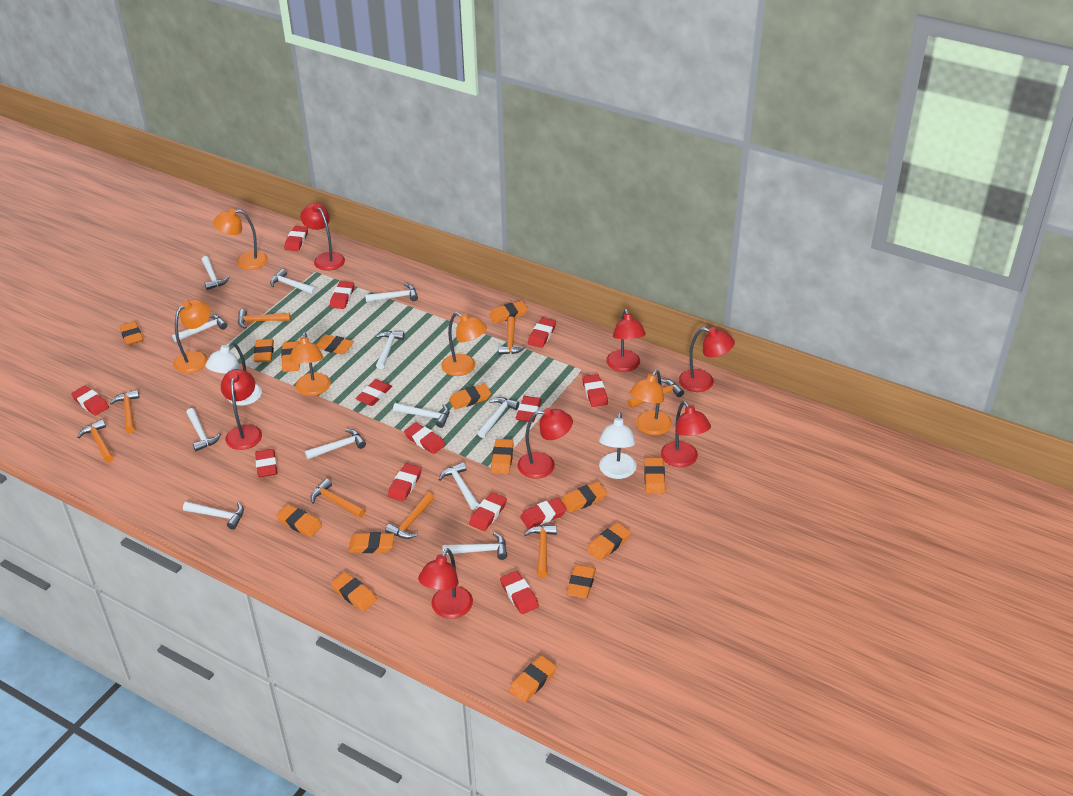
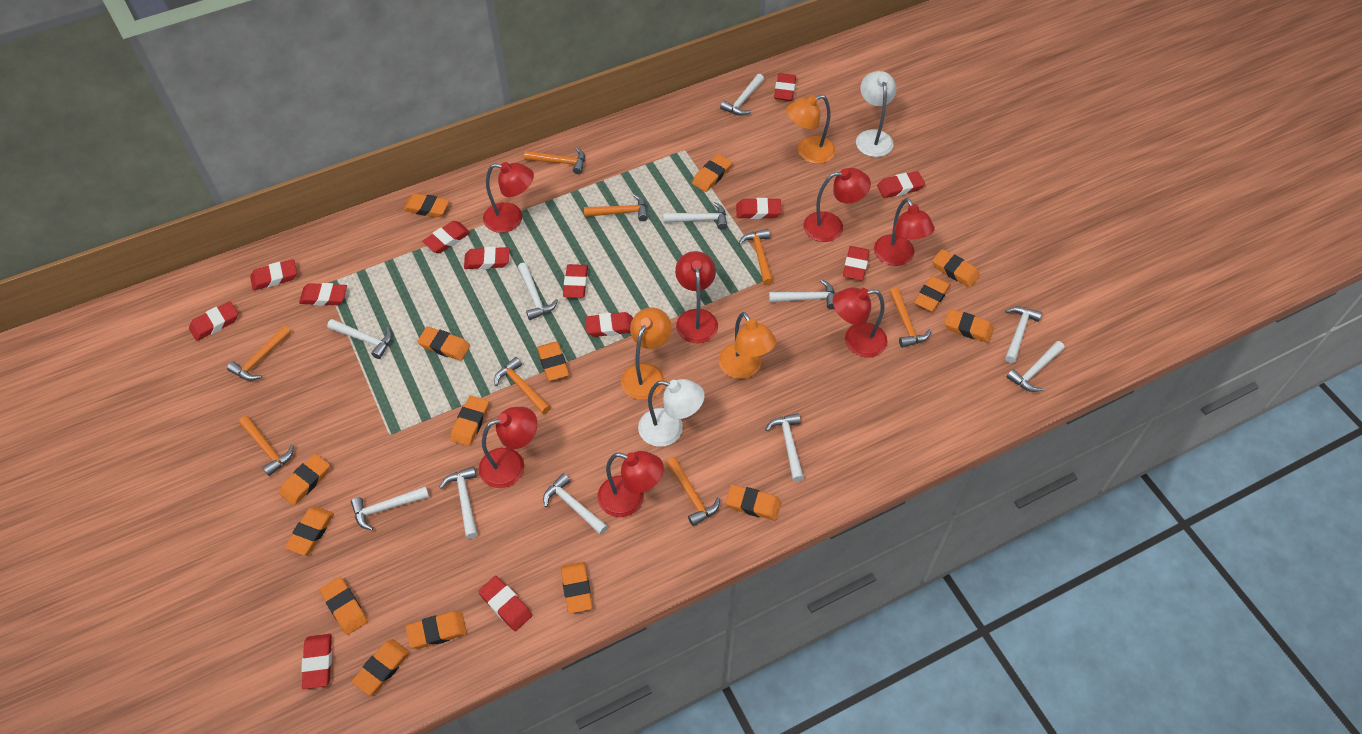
orange lamp: 5 -> 3
white hammer: 12 -> 11

